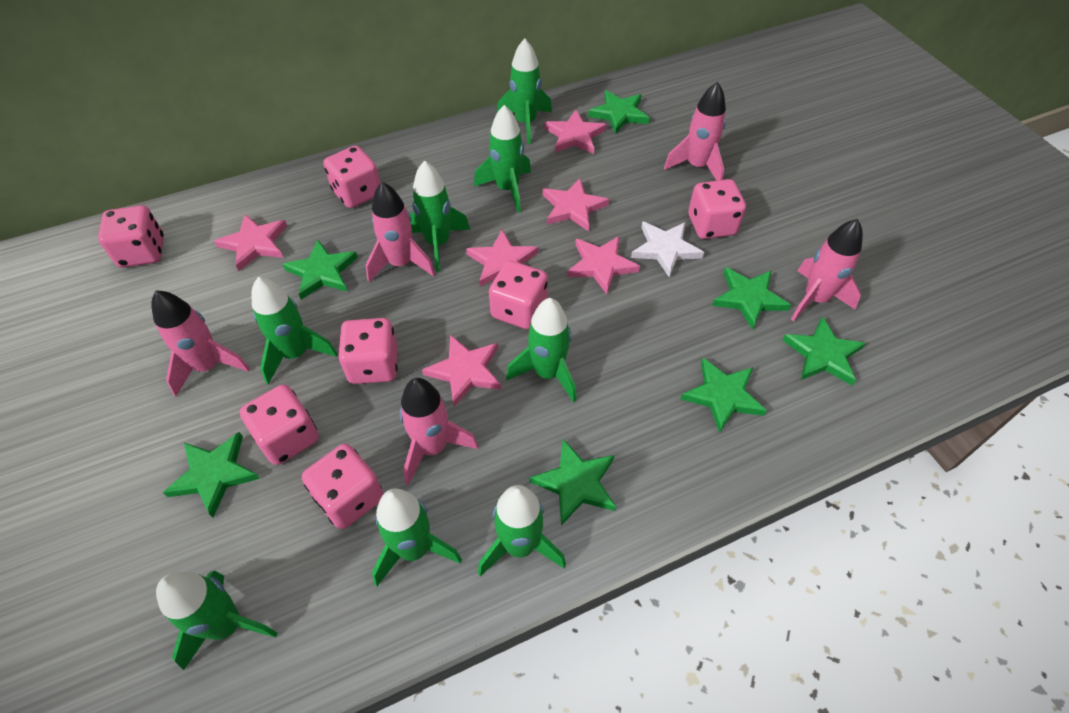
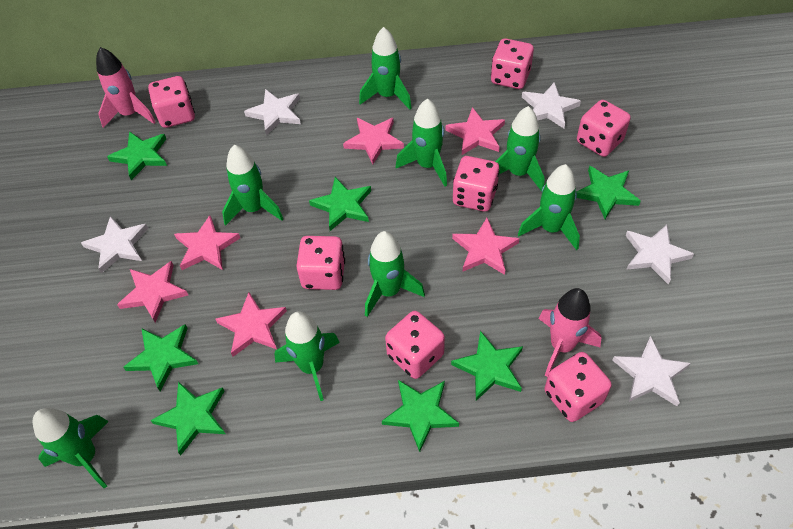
pink rocket: 5 -> 2
white star: 1 -> 5

